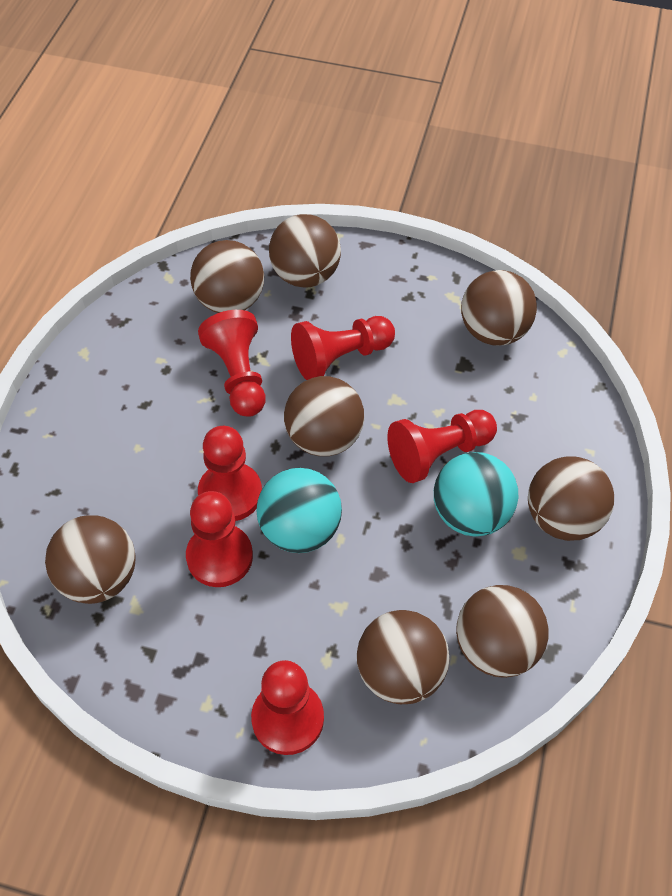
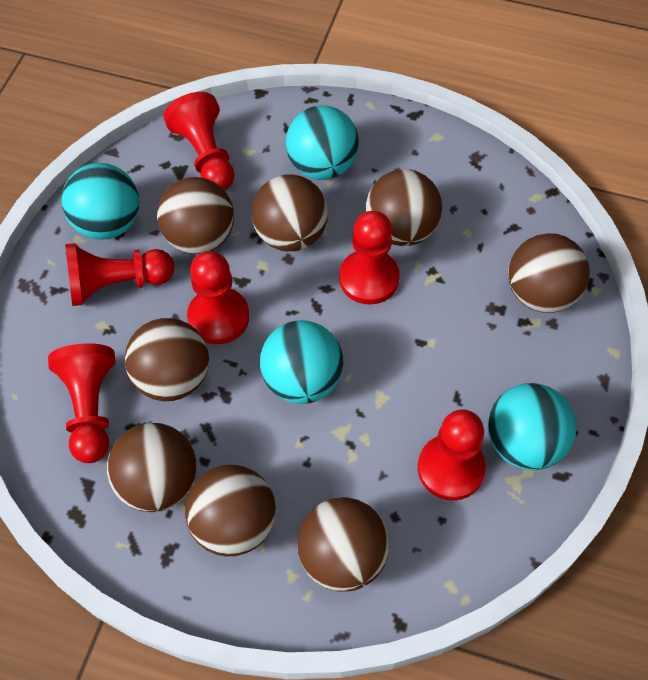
turquoise ball: 2 -> 4

